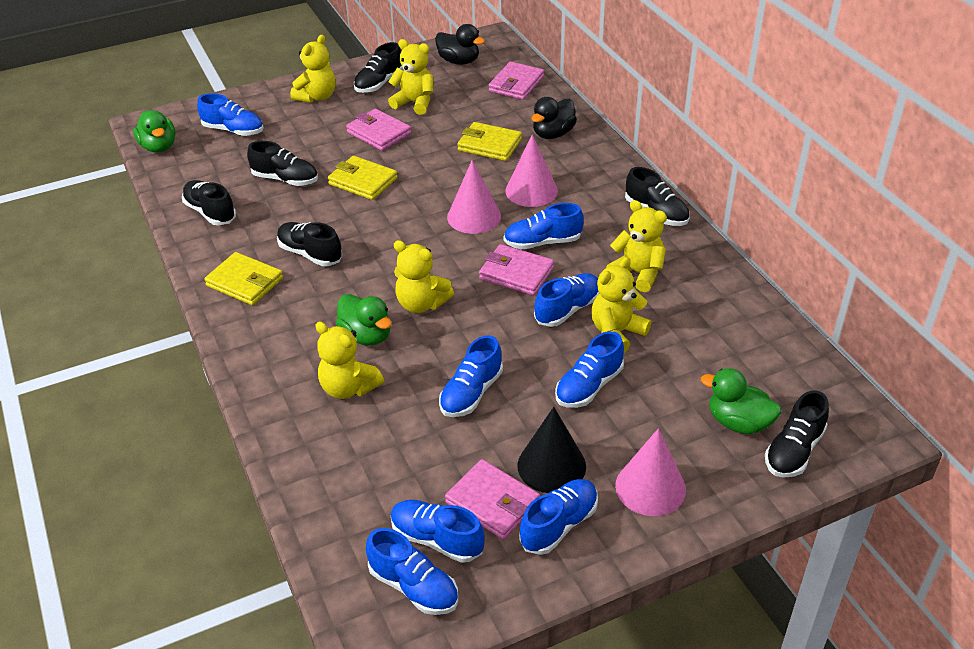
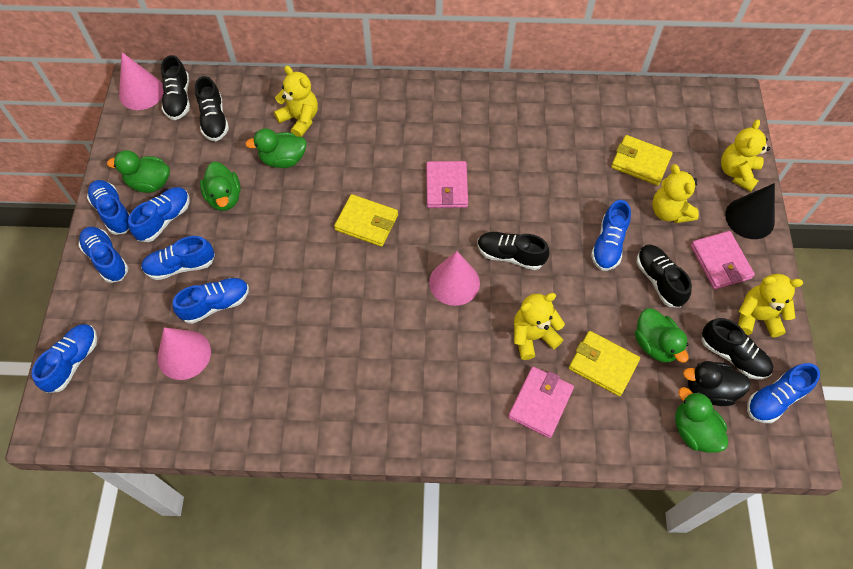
black duck: 2 -> 1
black shoe: 6 -> 5
green duck: 3 -> 5
pink wallet: 4 -> 3
yellow teddy bear: 6 -> 5

